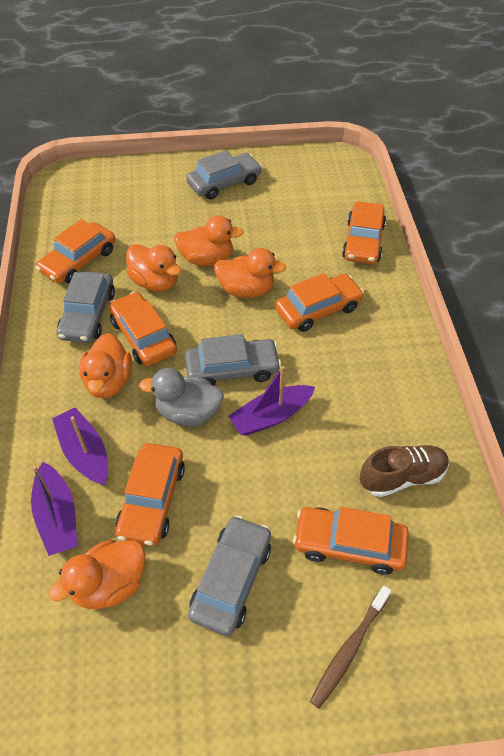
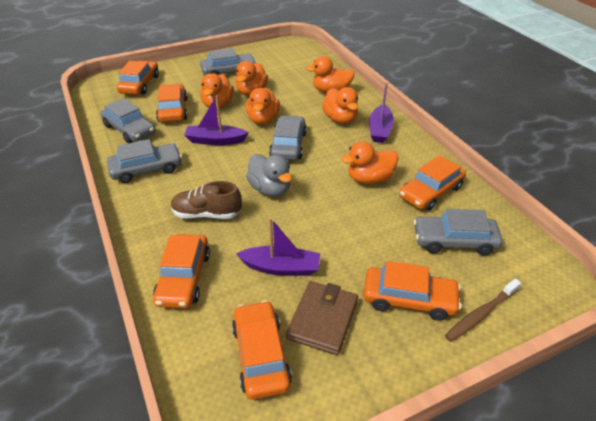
brown wallet: 0 -> 1
grey car: 4 -> 5
orange duck: 5 -> 6

